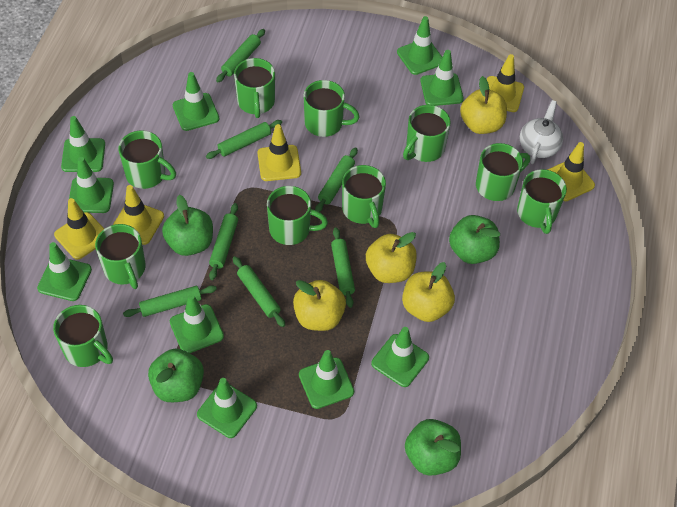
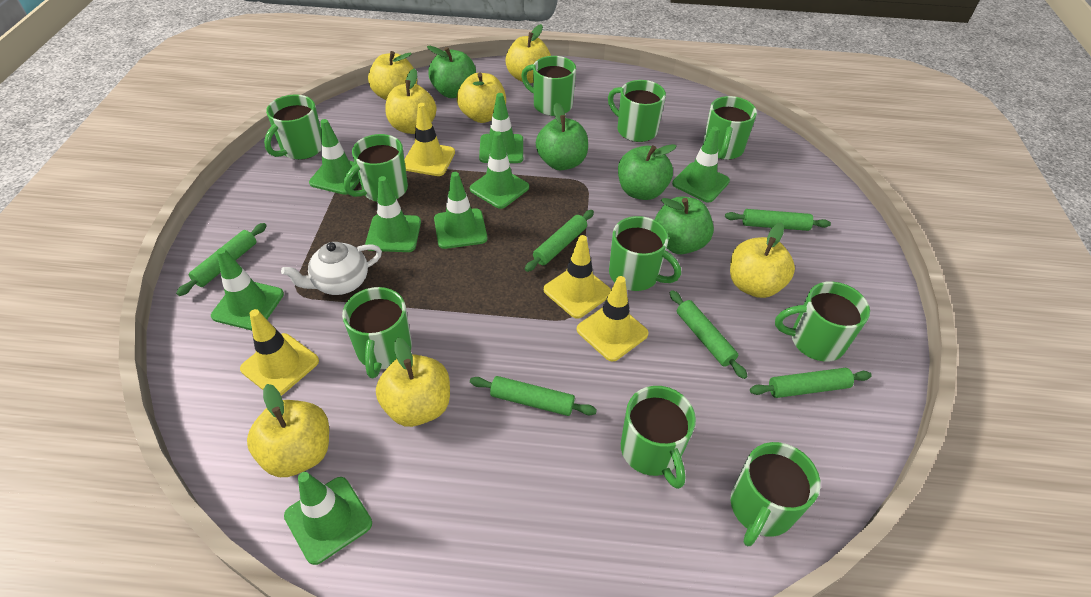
green rolling pin: 7 -> 6
green traffic cone: 10 -> 8
yellow apple: 4 -> 7
yellow traffic cone: 5 -> 4

